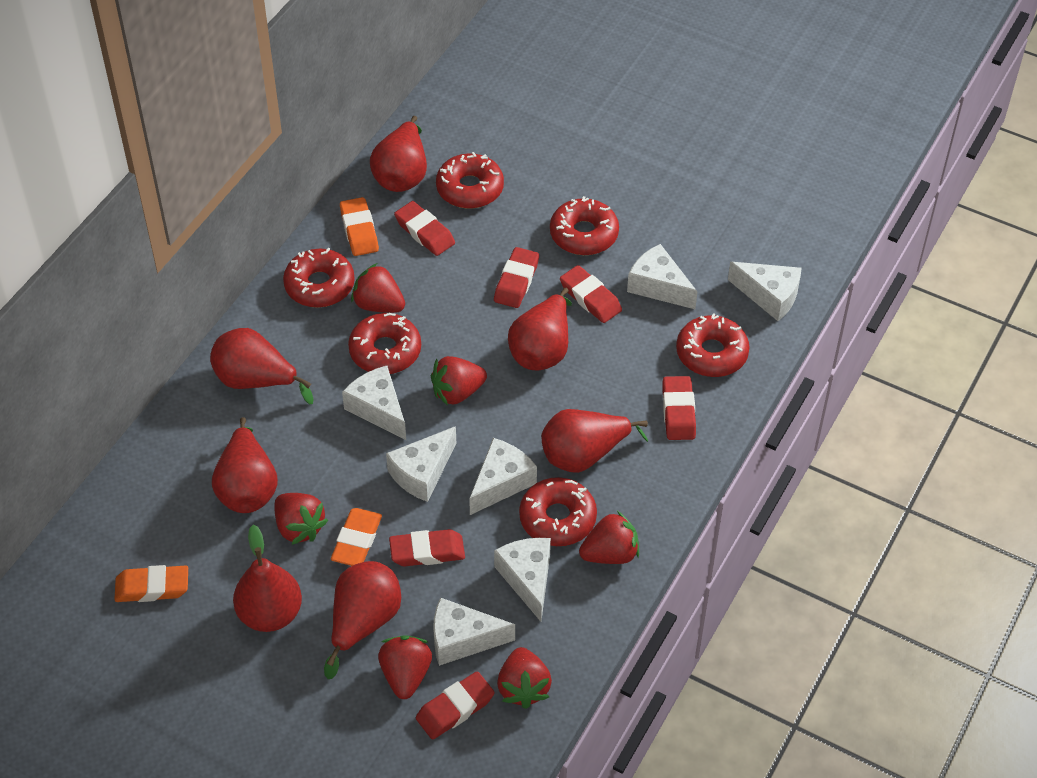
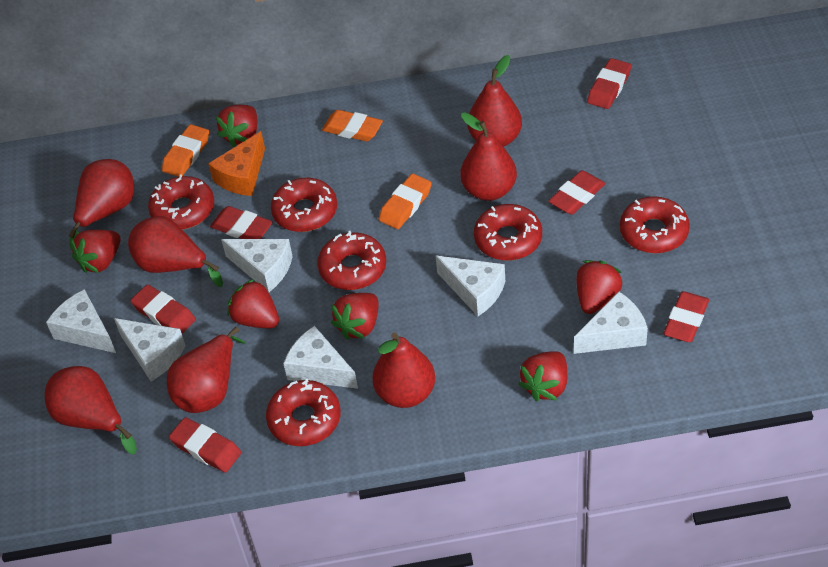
orange cheese: 0 -> 1
white cheese: 7 -> 6

